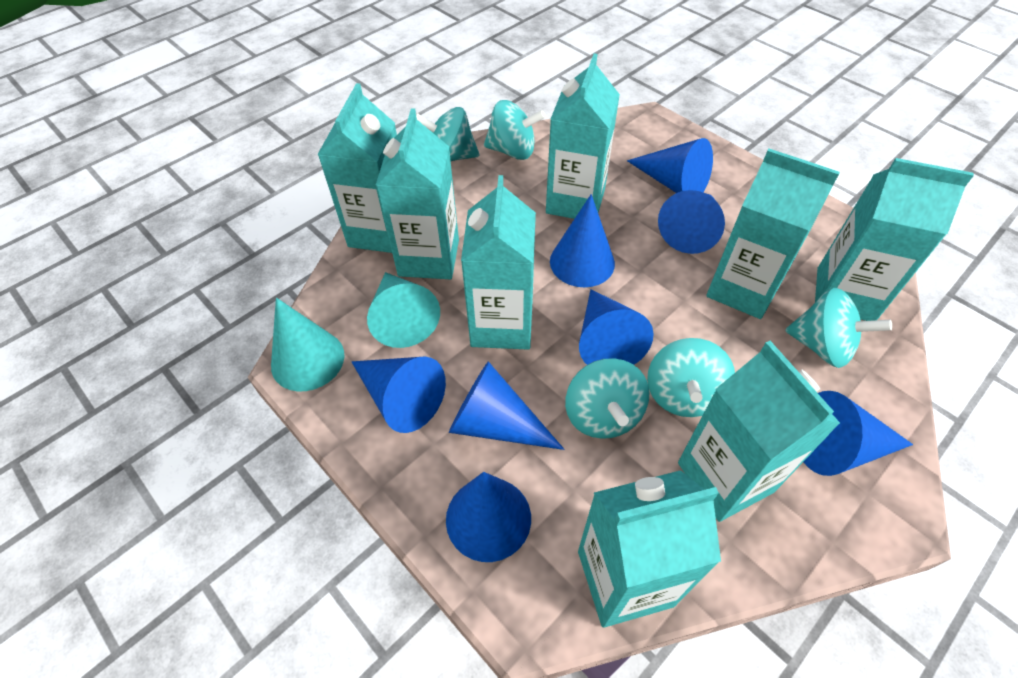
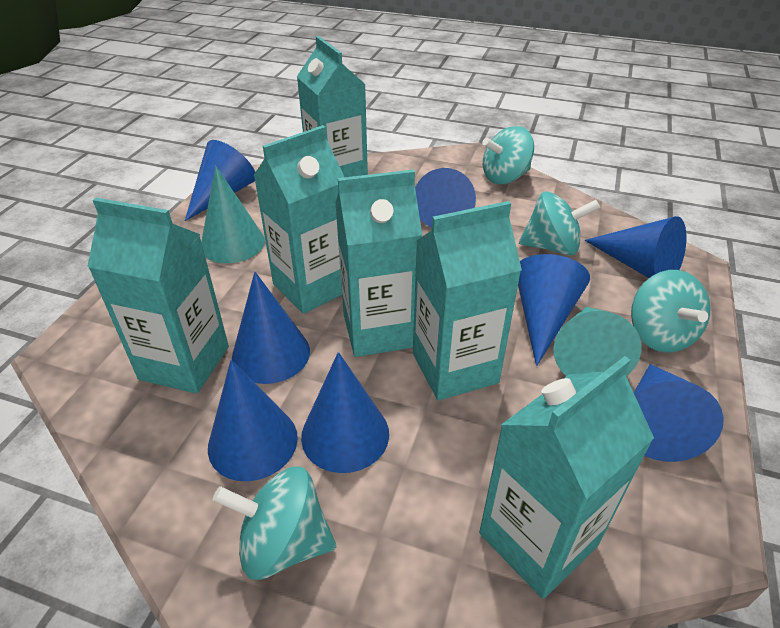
turquoise carton: 8 -> 6
turquoise spinning top: 5 -> 4

